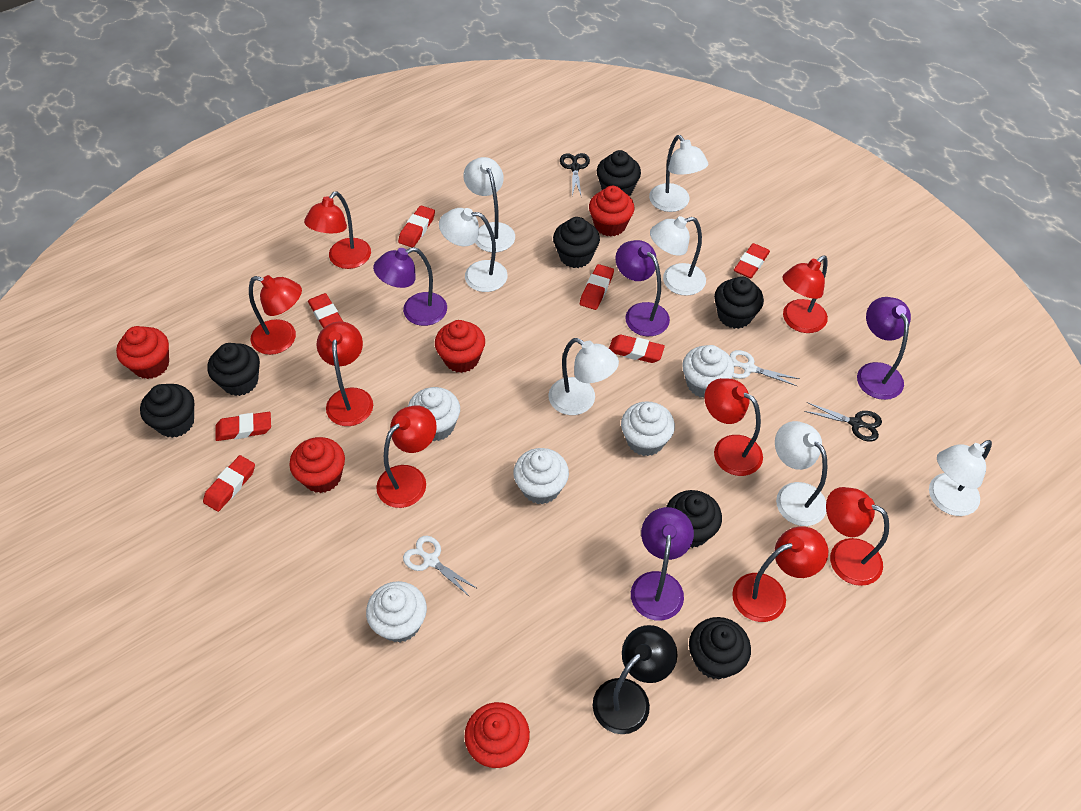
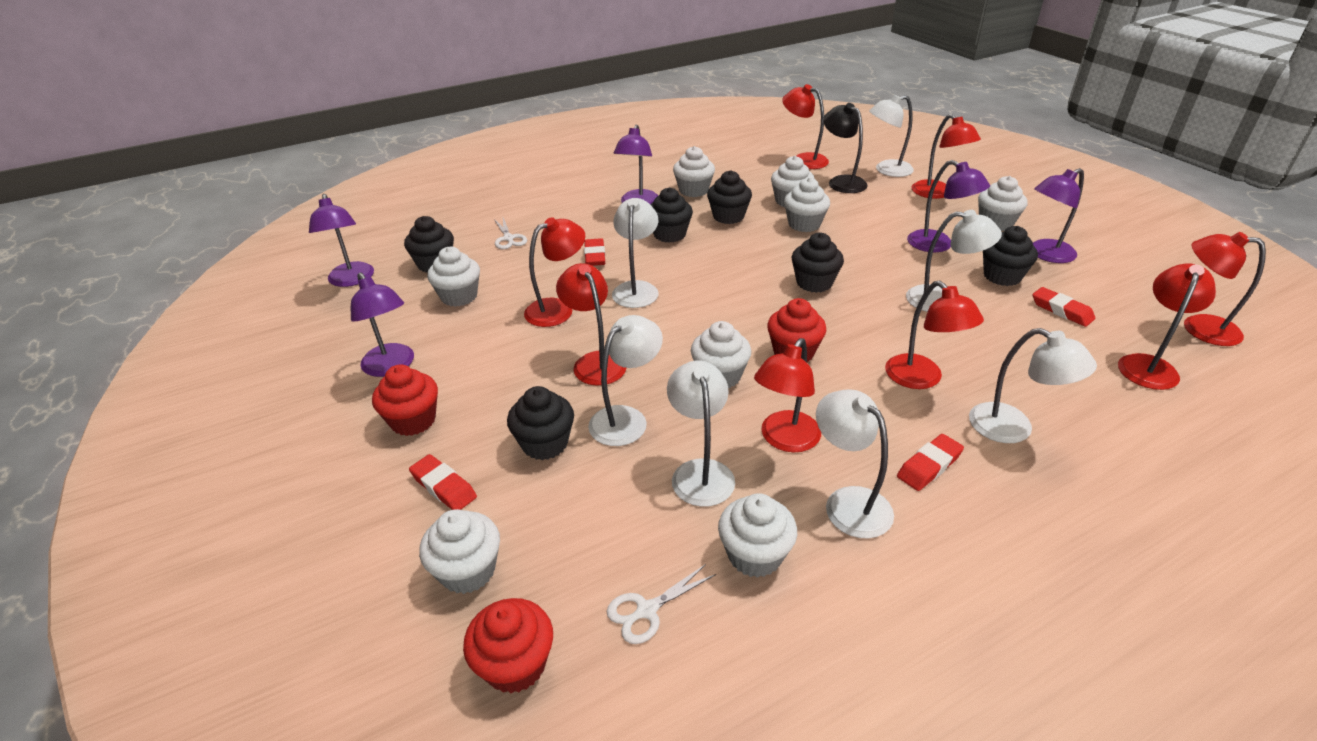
black cupcake: 7 -> 6
black scissors: 2 -> 0
purple lamp: 4 -> 5
red cupcake: 5 -> 3
red eraser: 7 -> 4
white cupcake: 5 -> 8

